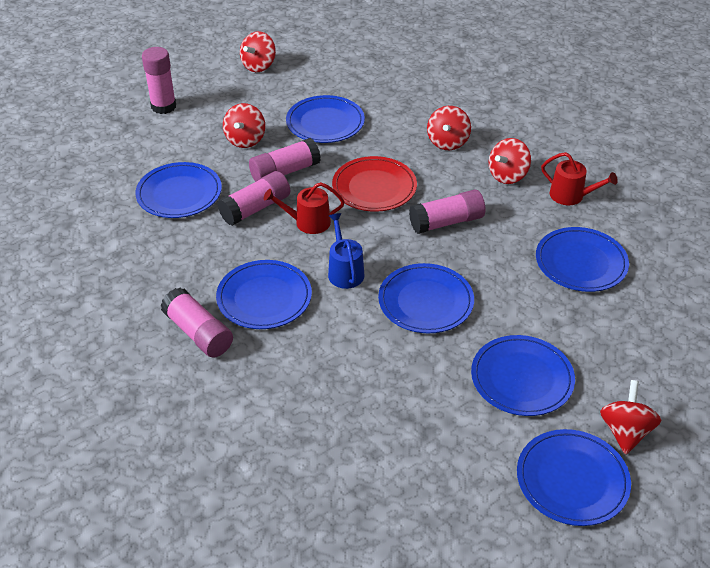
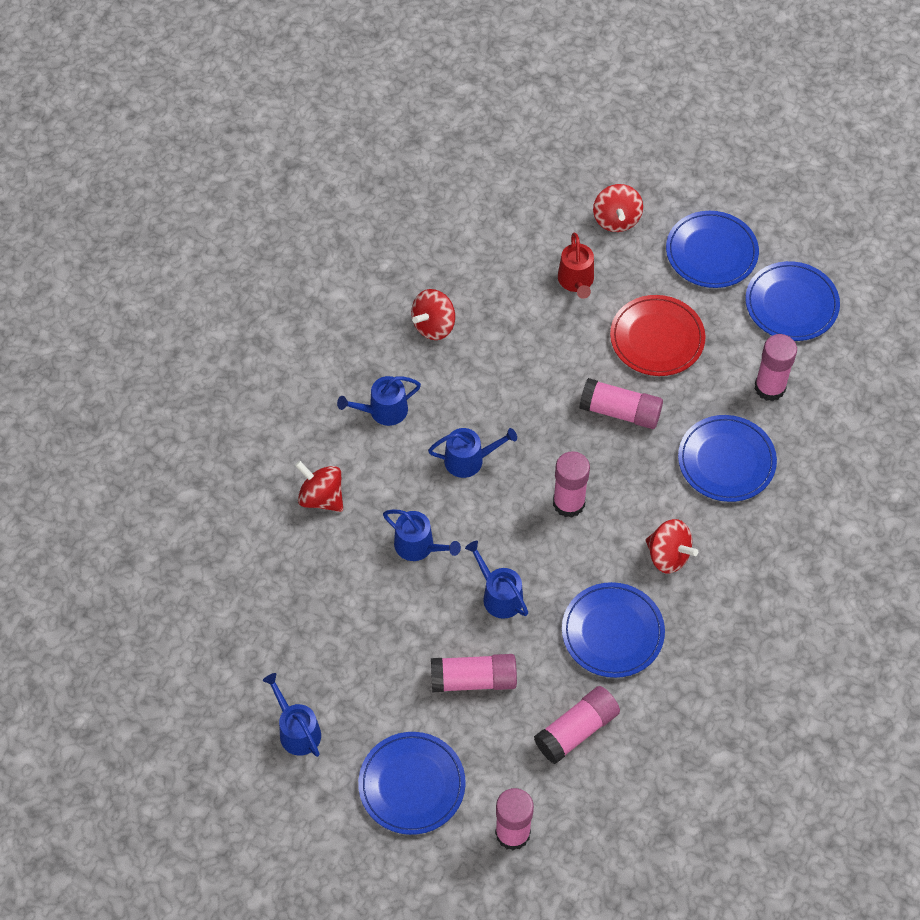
blue plate: 7 -> 5
blue watering can: 1 -> 5
pink glue stick: 5 -> 6
red spinning top: 5 -> 4
red watering can: 2 -> 1

